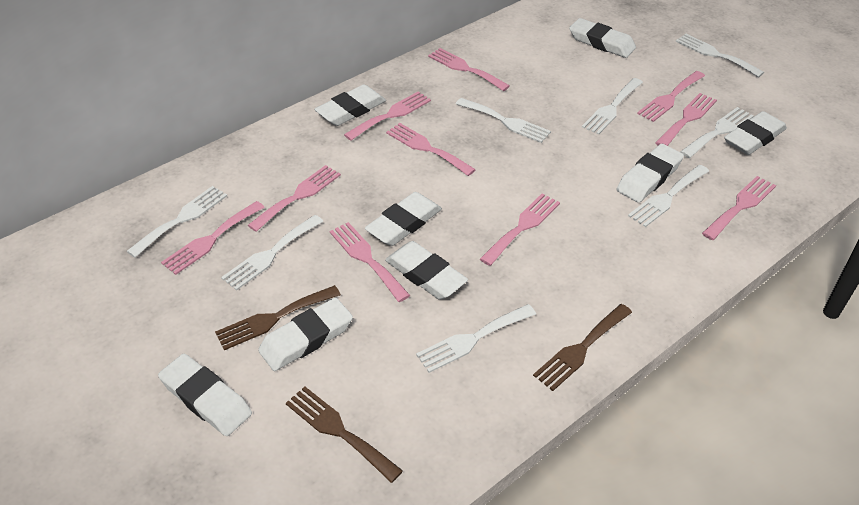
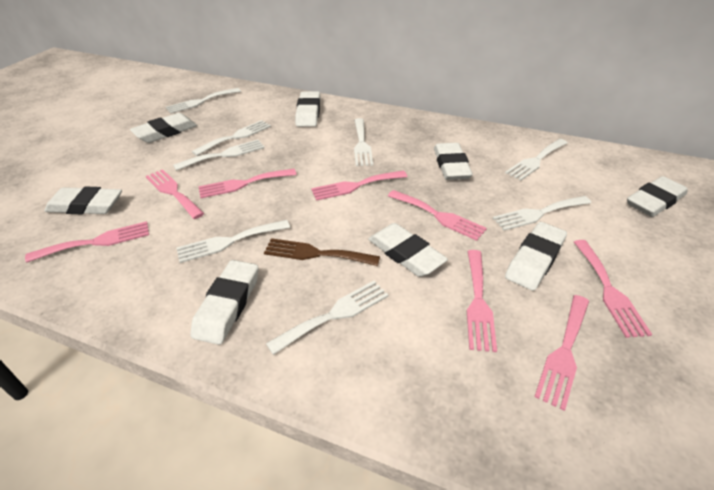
brown fork: 3 -> 1
pink fork: 10 -> 8

